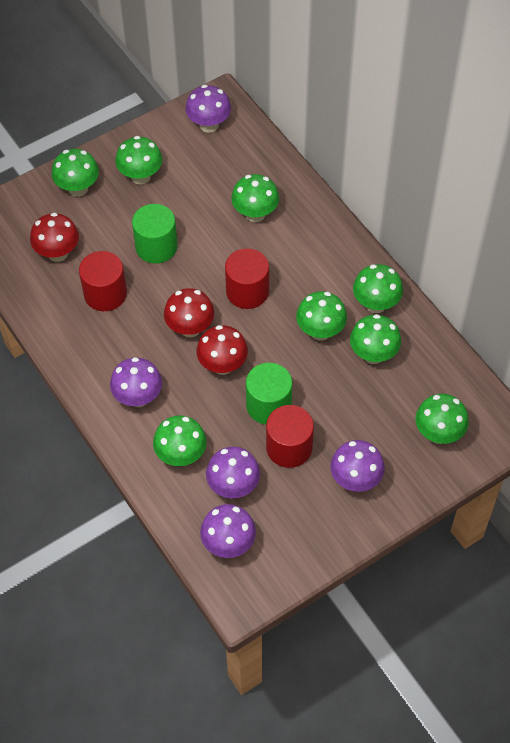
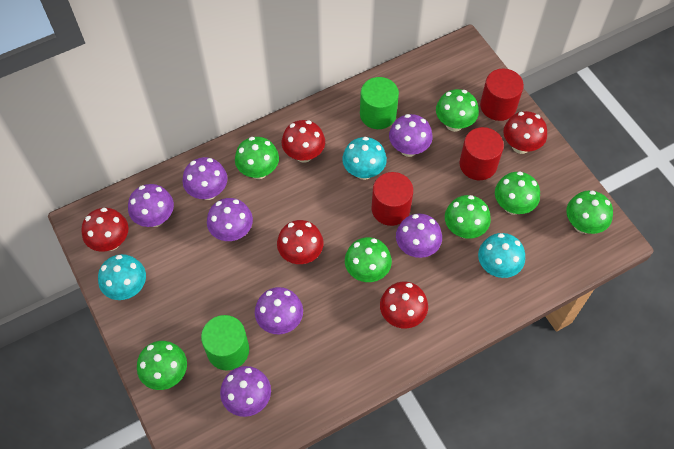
green mushroom: 8 -> 7
purple mushroom: 5 -> 7
red mushroom: 3 -> 5
turquoise mushroom: 0 -> 3

